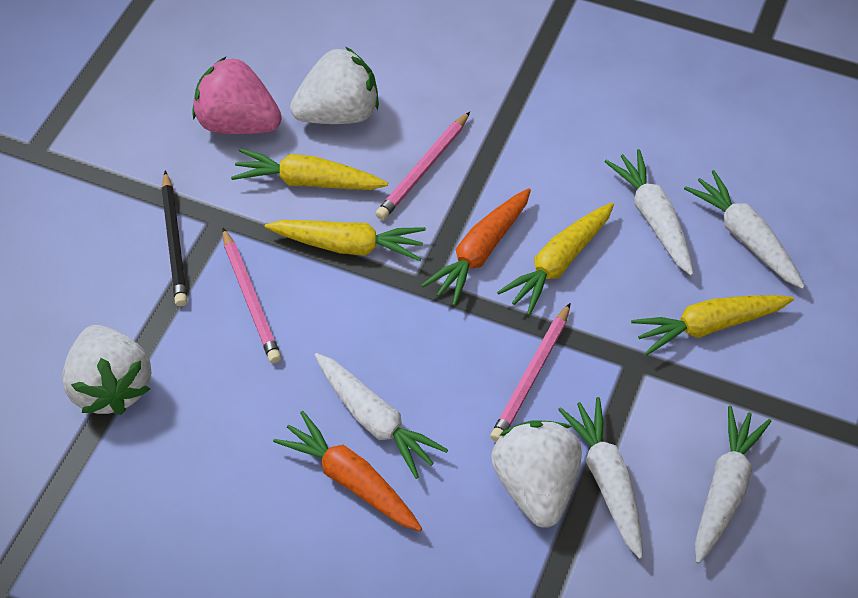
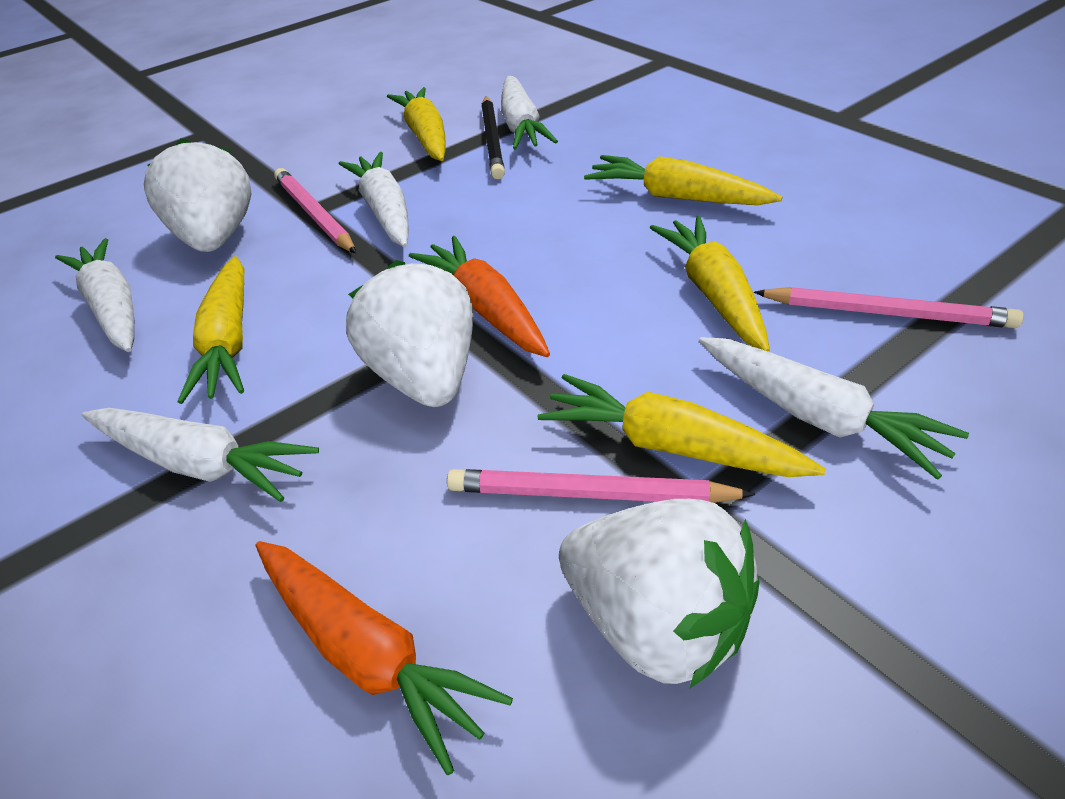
pink strawberry: 1 -> 0
yellow carrot: 4 -> 5

